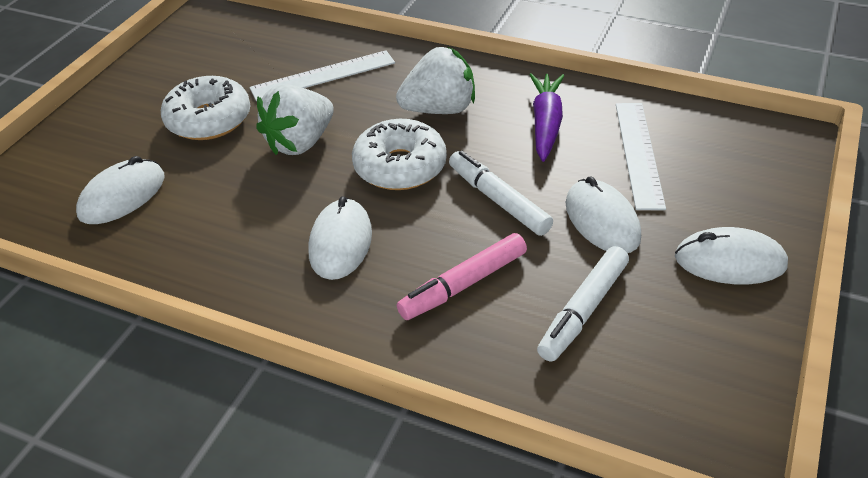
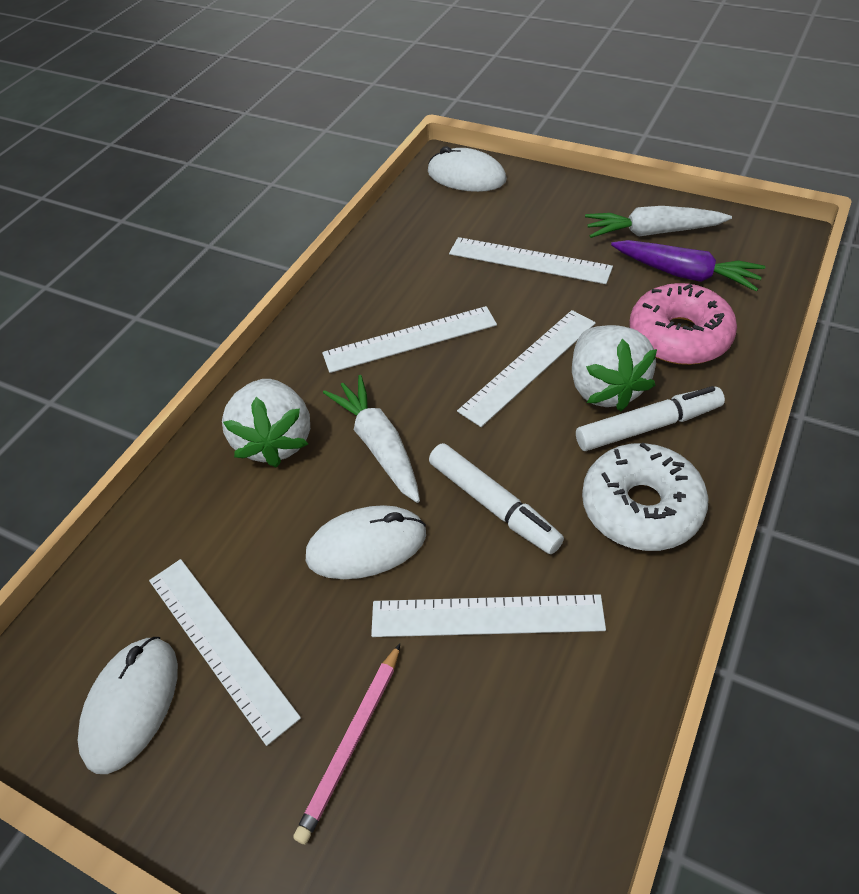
pink donut: 0 -> 1
pink marker: 1 -> 0
pink pencil: 0 -> 1
white carrot: 0 -> 2
white donut: 2 -> 1
white mouse: 4 -> 3
white ruler: 2 -> 5

